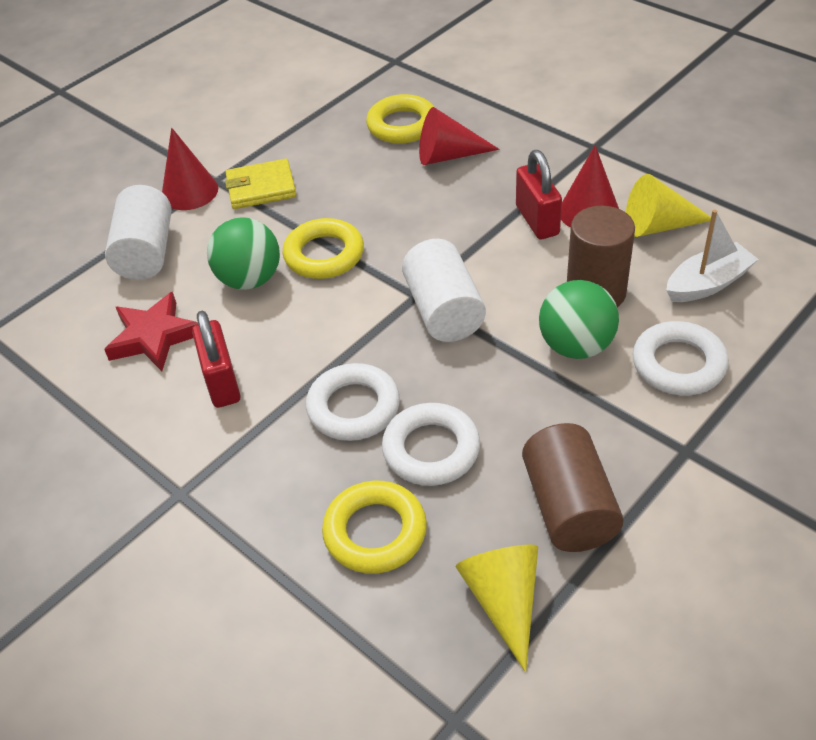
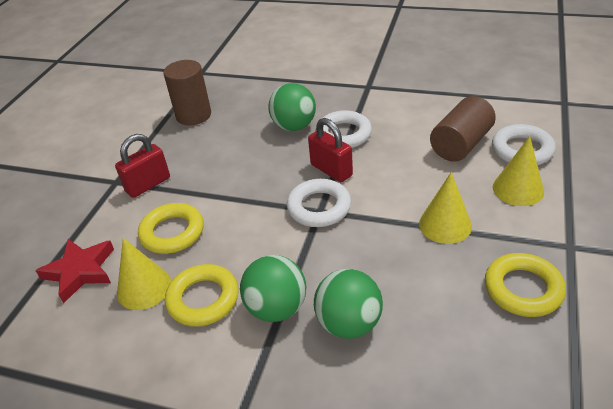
green ball: 2 -> 3
red cone: 3 -> 0
white boat: 1 -> 0
white cylinder: 2 -> 0
yellow cone: 2 -> 3
yellow wallet: 1 -> 0

